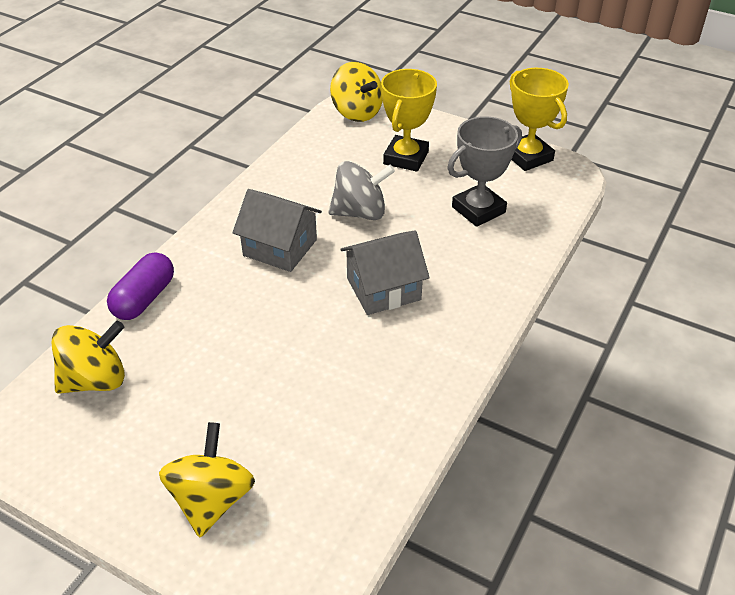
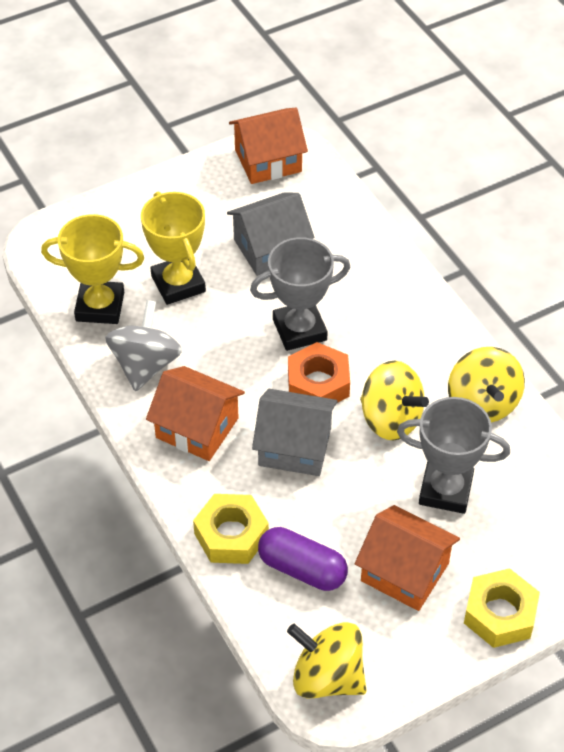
grey trophy: 1 -> 2
orange house: 0 -> 3
orange nut: 0 -> 1
yellow nut: 0 -> 2

